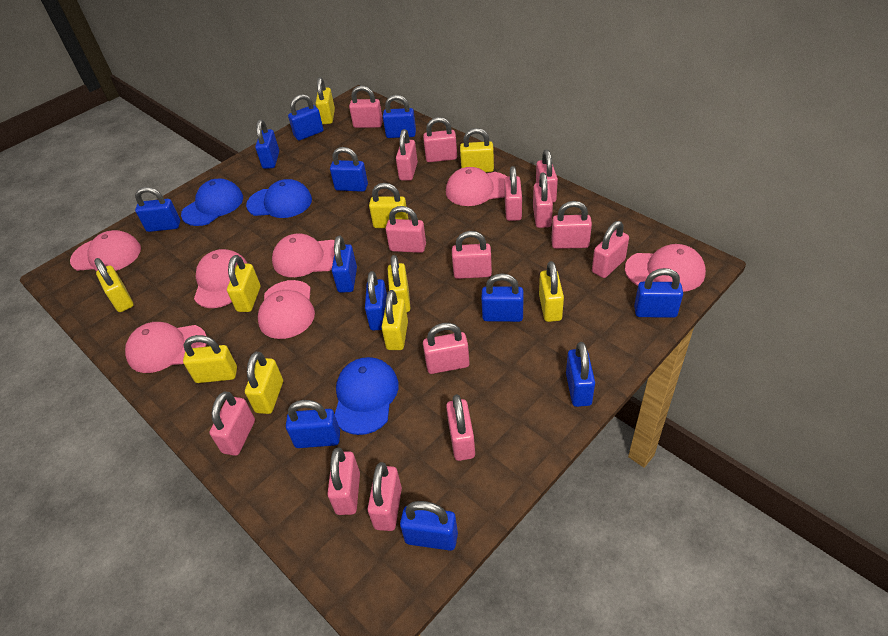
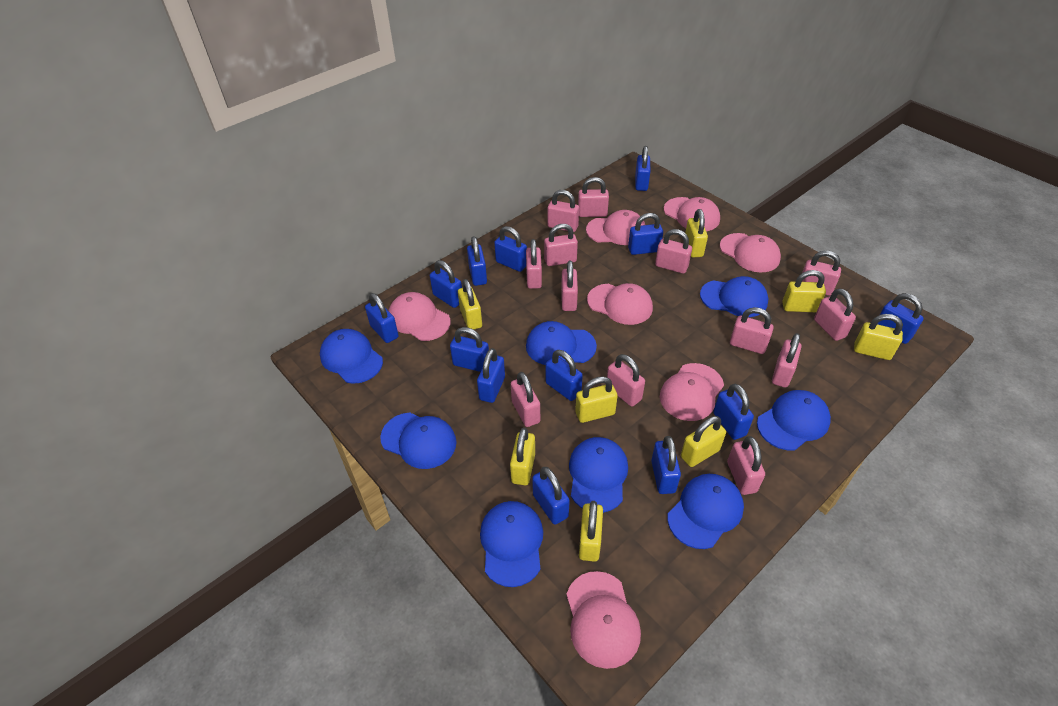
blue cap: 3 -> 8
blue padlock: 12 -> 13
pink padlock: 15 -> 13
yellow padlock: 10 -> 8

